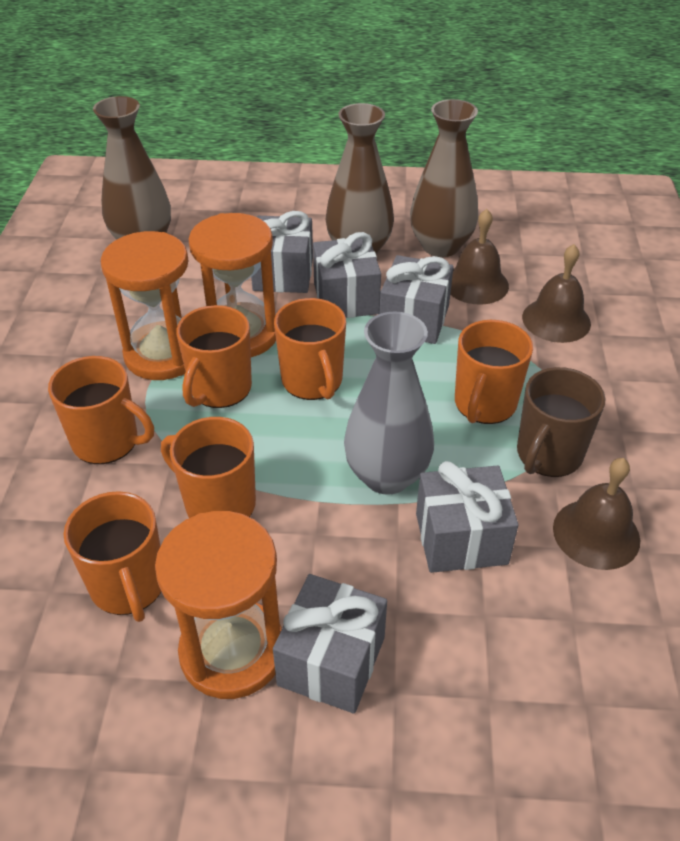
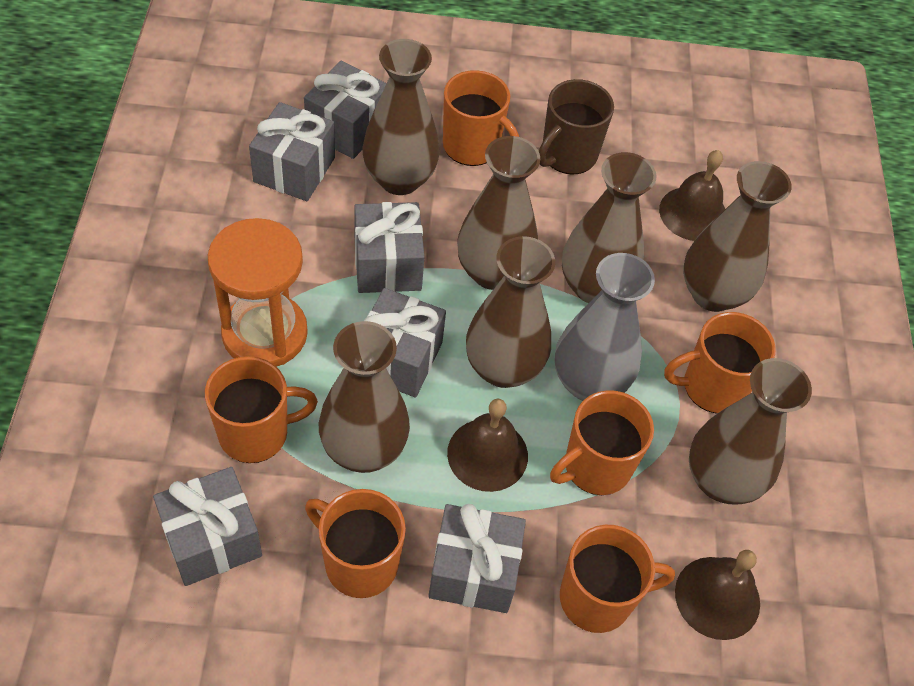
brown vase: 3 -> 7
grey gift: 5 -> 6
orange hourglass: 3 -> 1

